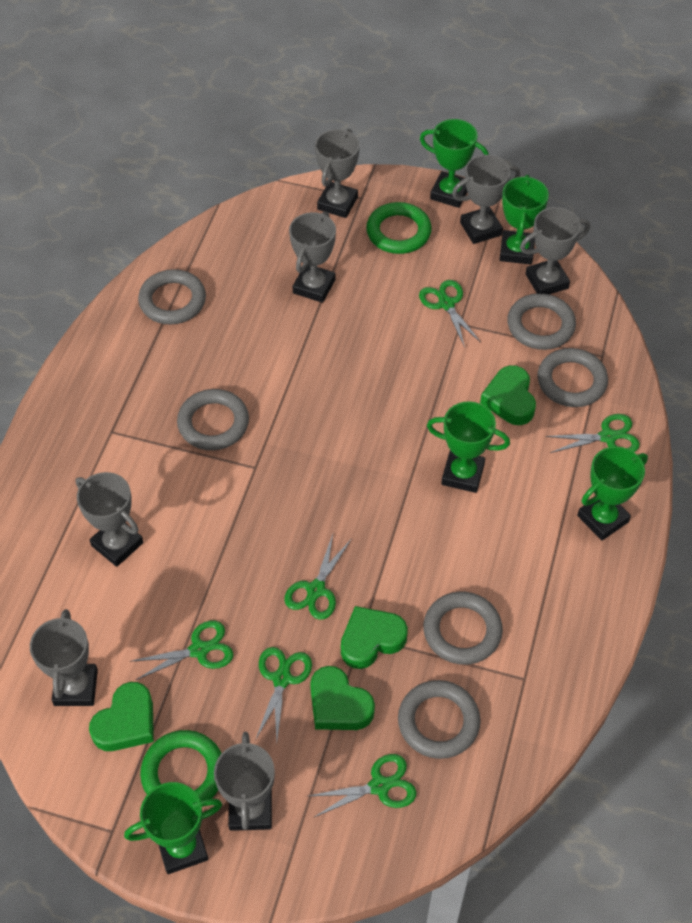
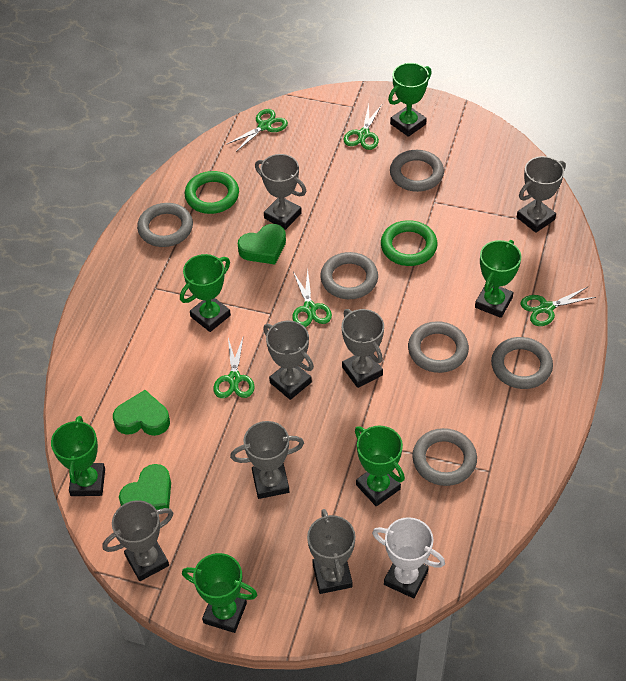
green heart: 4 -> 3
green scissors: 6 -> 5
green trophy: 5 -> 6
white trophy: 0 -> 1

